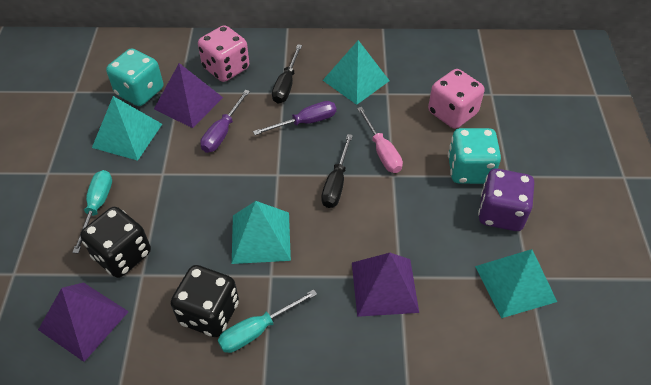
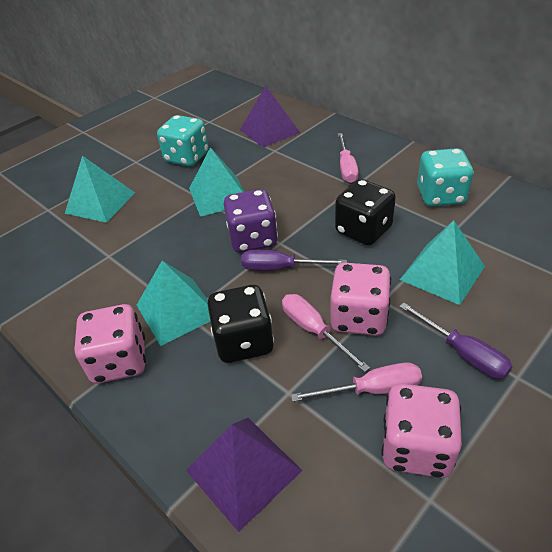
black screwdriver: 2 -> 0
pink dice: 2 -> 3
pink screwdriver: 1 -> 3
purple pyramid: 3 -> 2
turquoise screwdriver: 2 -> 0

